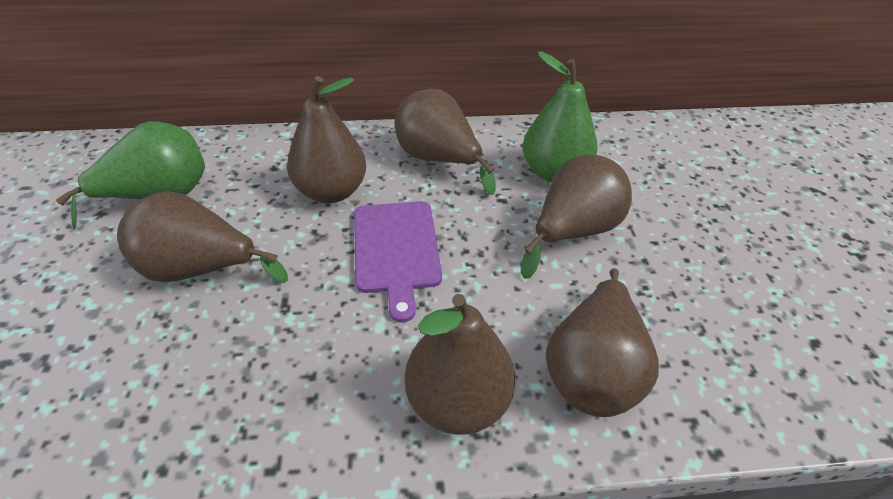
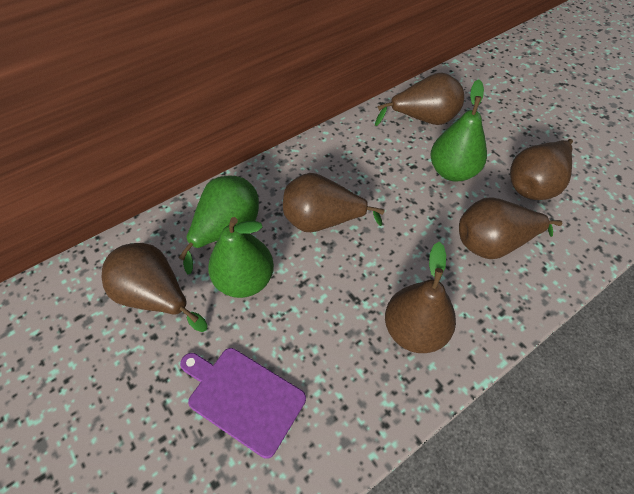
green pear: 2 -> 3

